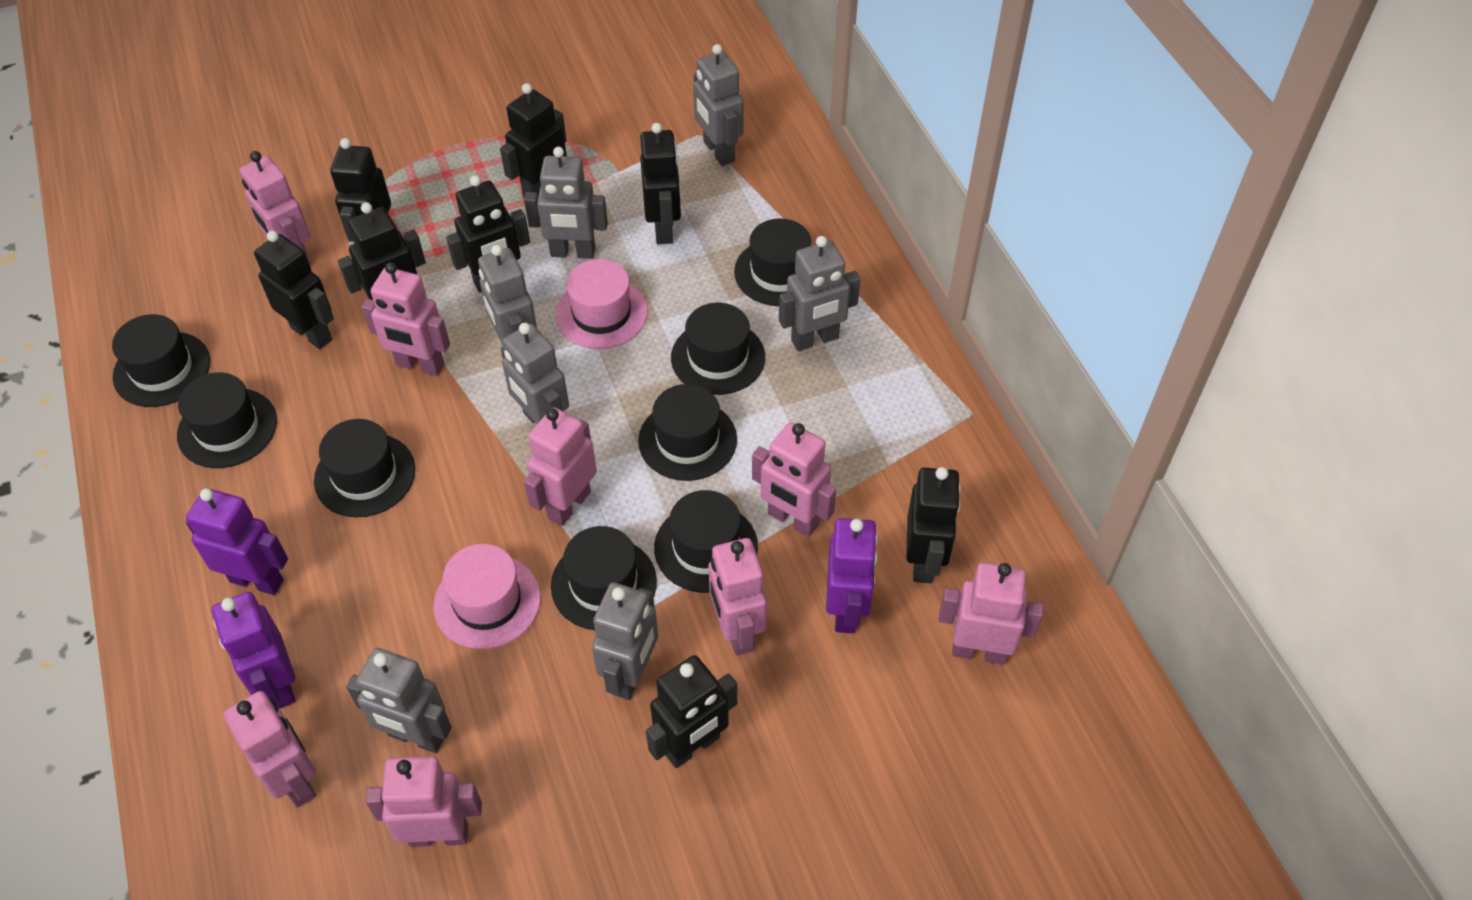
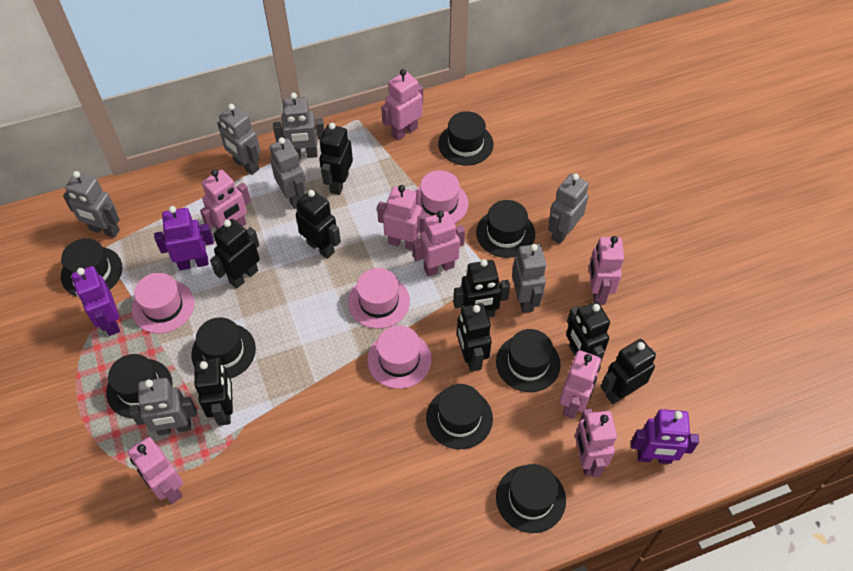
pink hat: 2 -> 4

